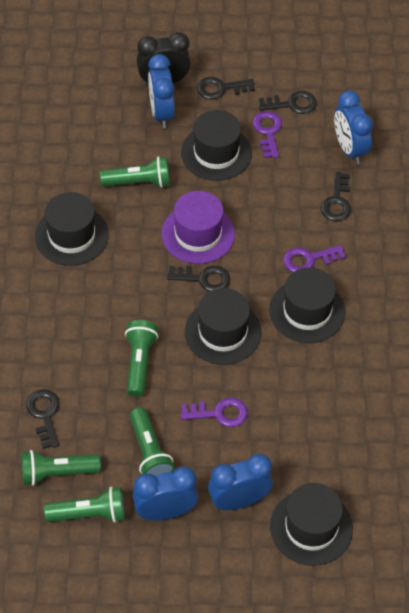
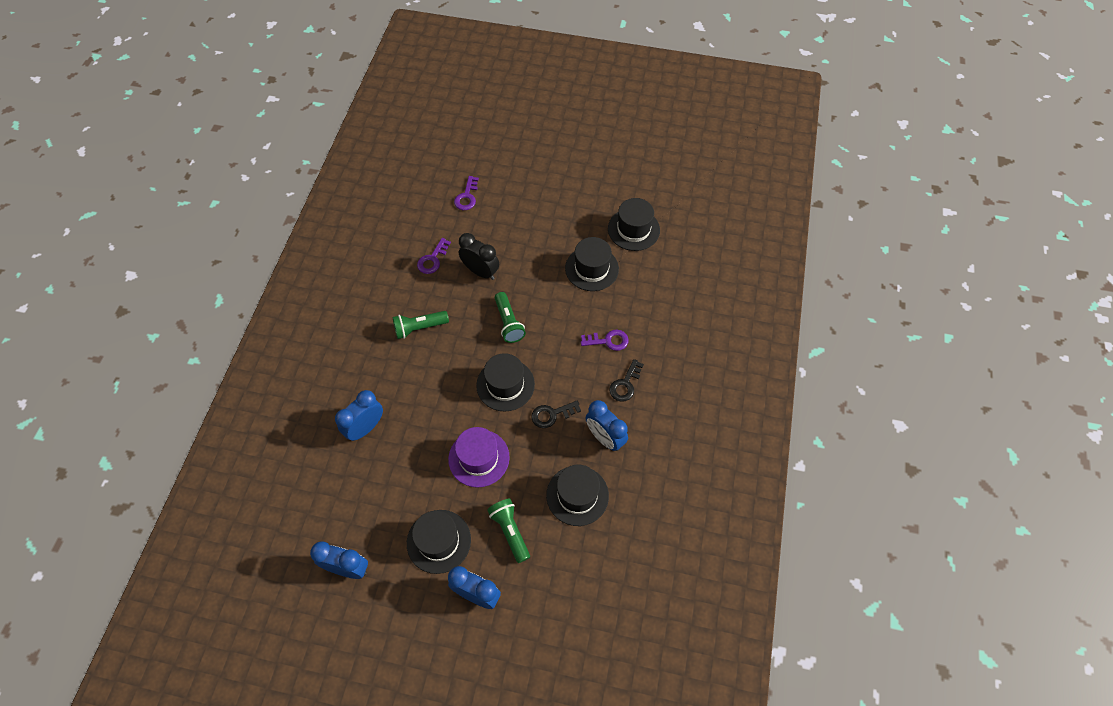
black key: 5 -> 2
green flashlight: 5 -> 3

